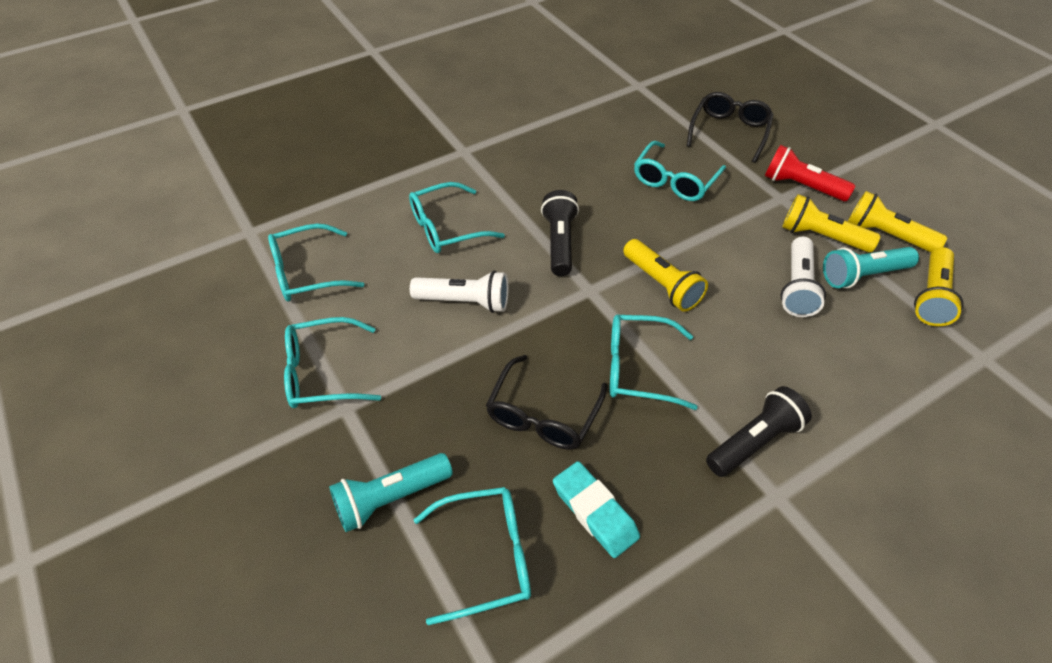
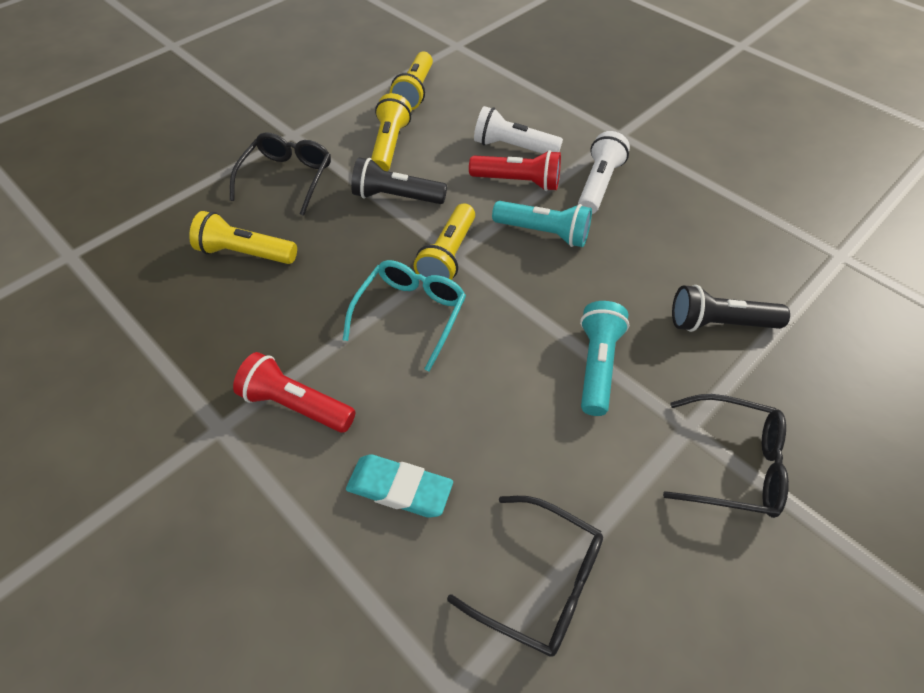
black glasses: 2 -> 3
red flashlight: 1 -> 2
turquoise glasses: 6 -> 1

